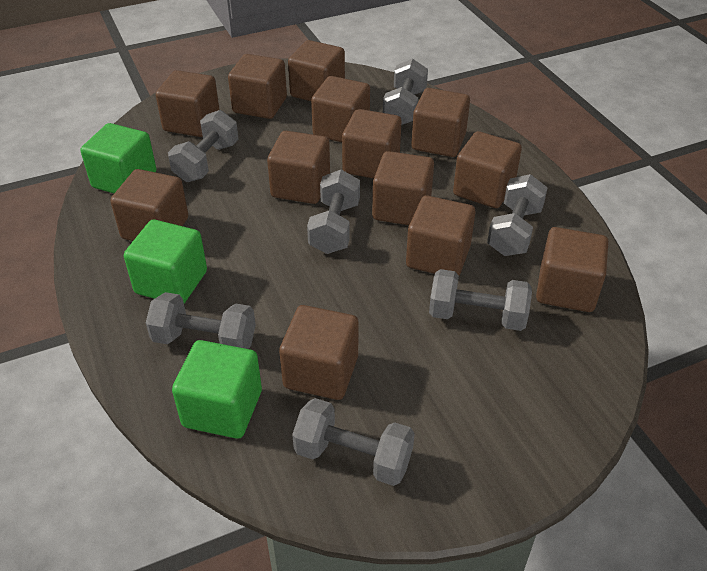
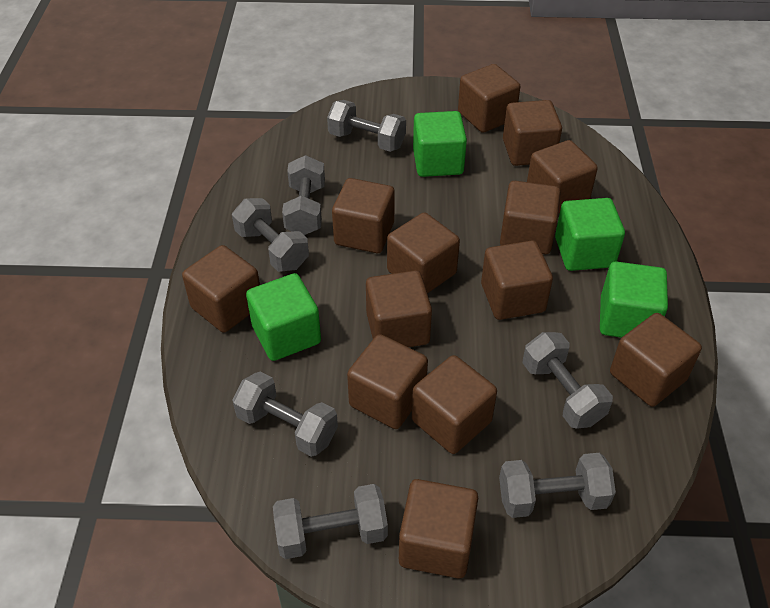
green cube: 3 -> 4

